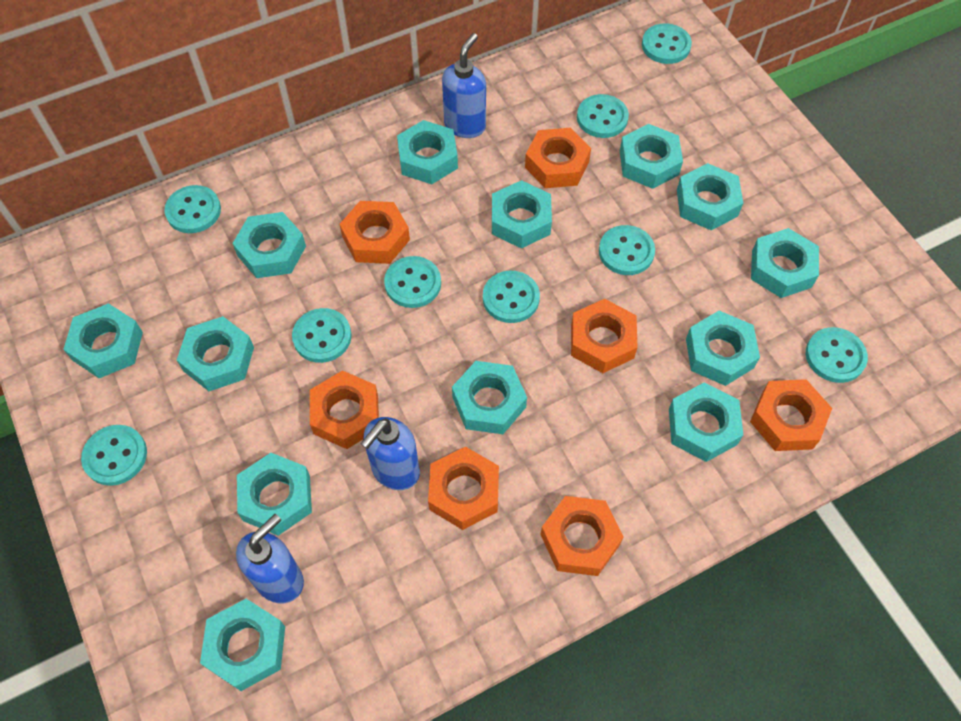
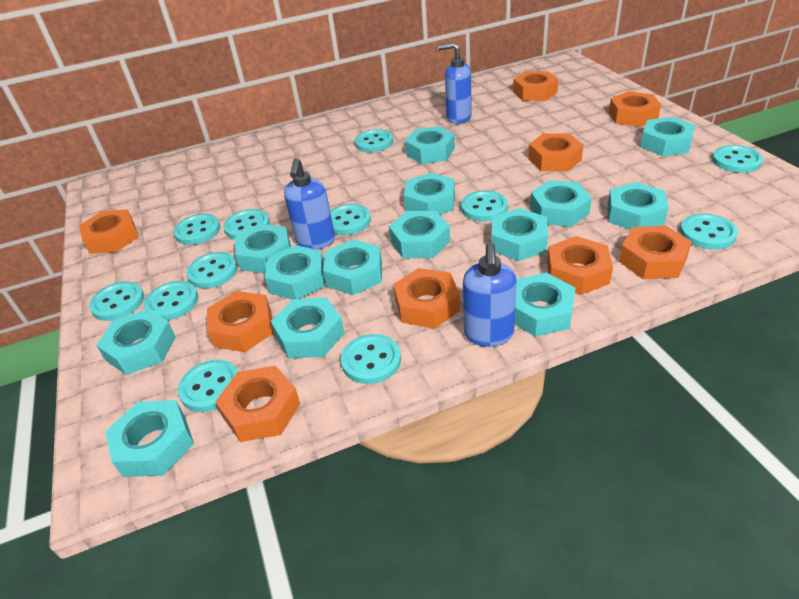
orange nut: 7 -> 9
turquoise button: 9 -> 12
turquoise nut: 13 -> 14

